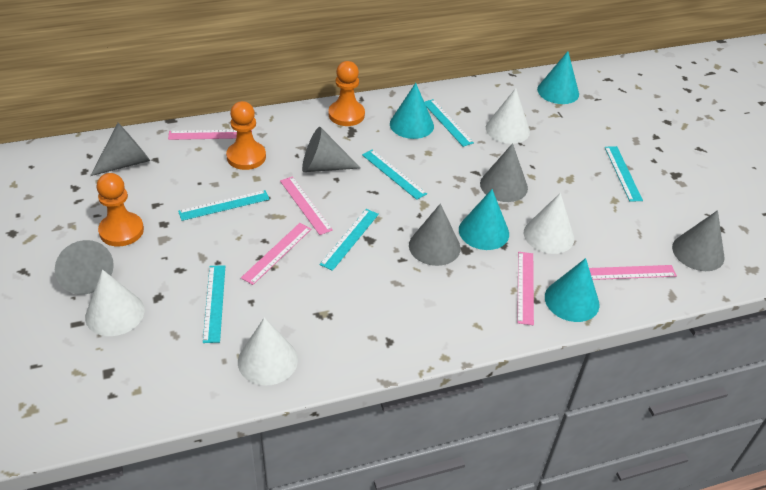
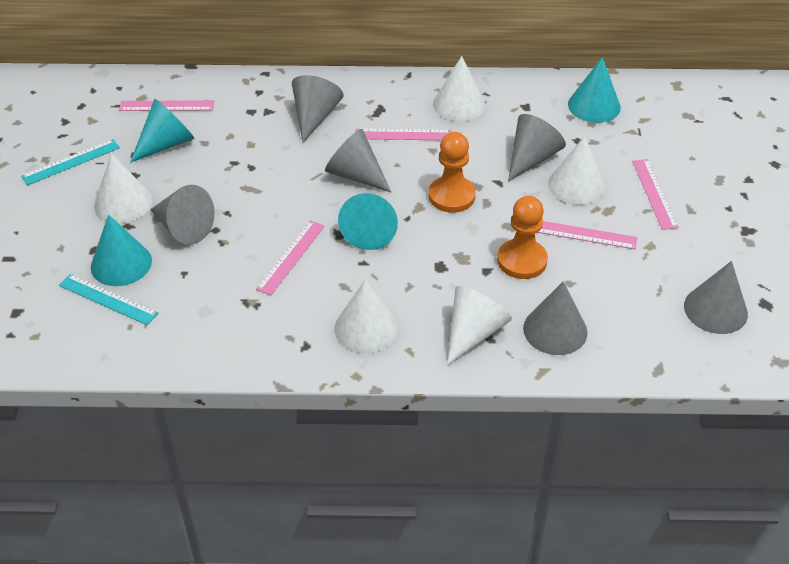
orange pawn: 3 -> 2
turquoise ruler: 6 -> 2
white cone: 4 -> 5

